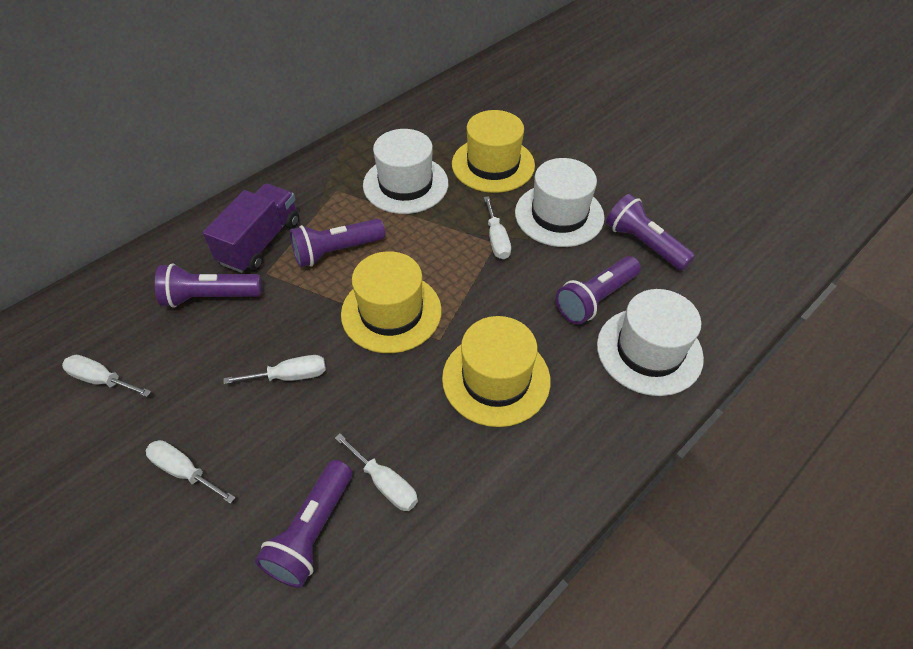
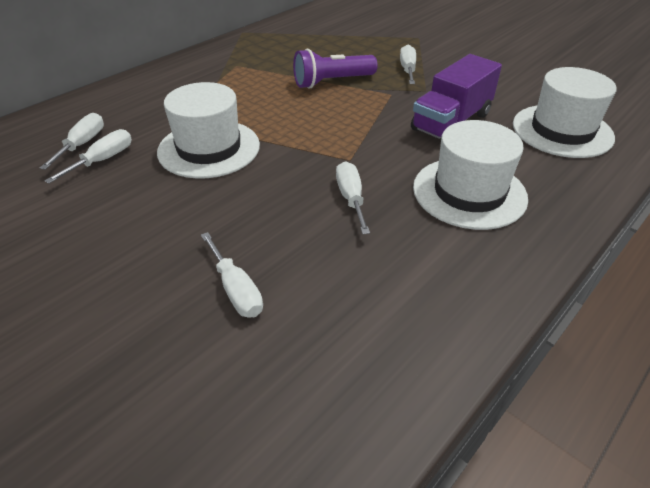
purple flashlight: 5 -> 1
yellow hat: 3 -> 0

